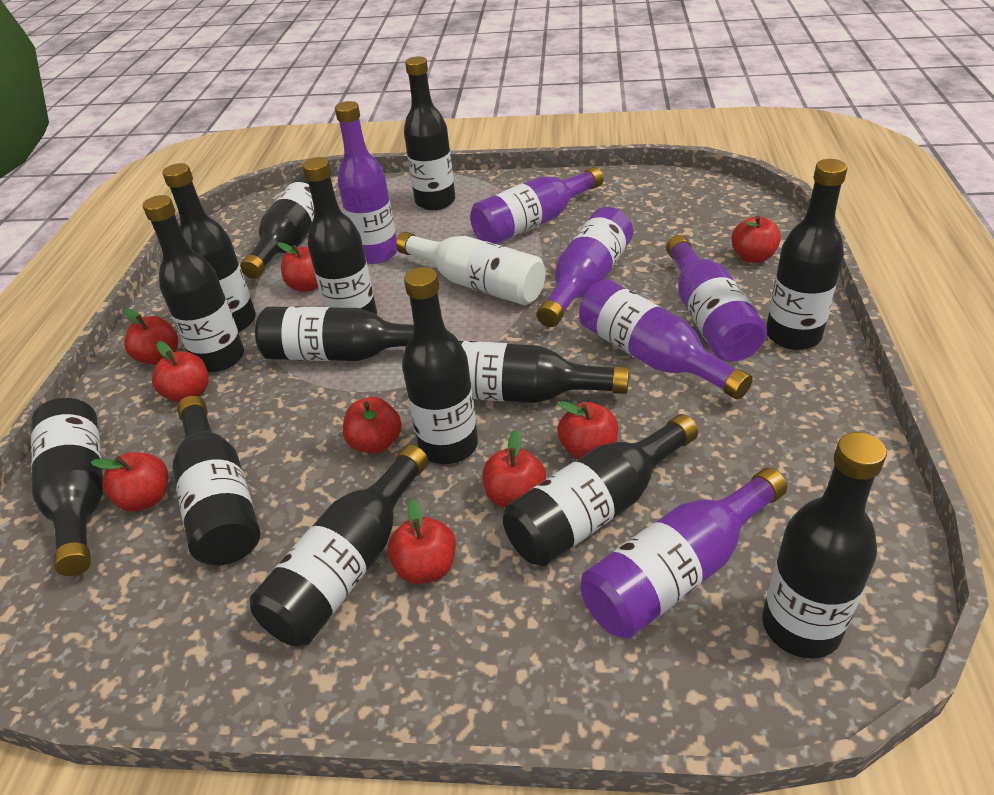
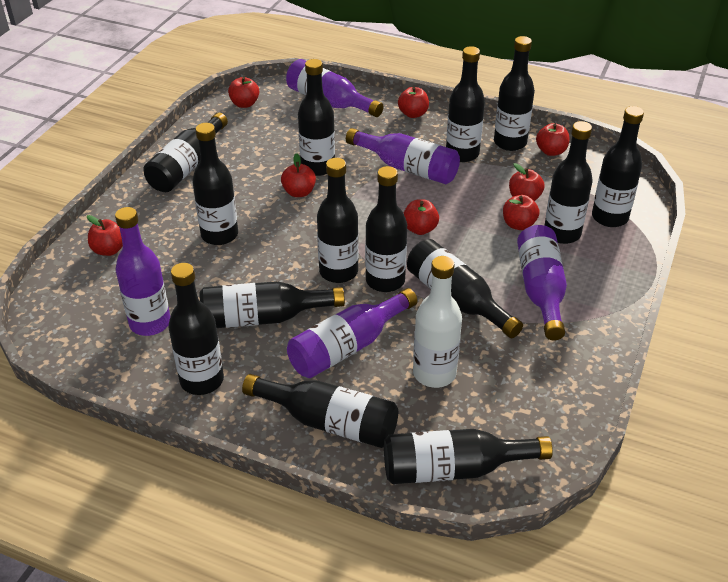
purple bottle: 6 -> 5
red apple: 9 -> 8

